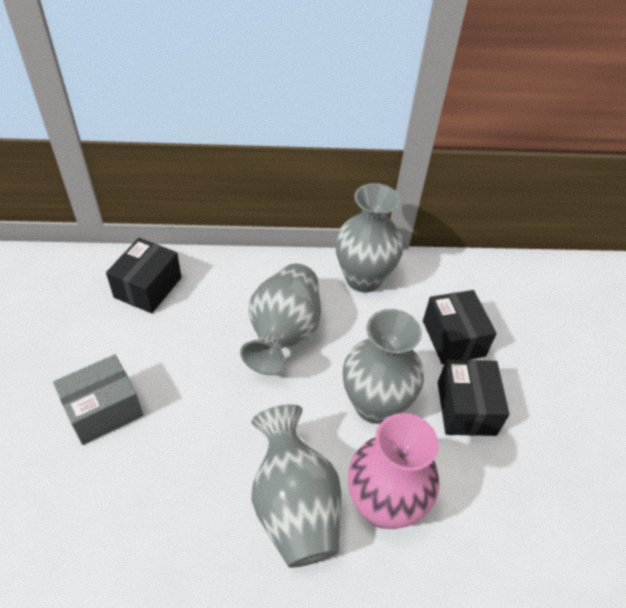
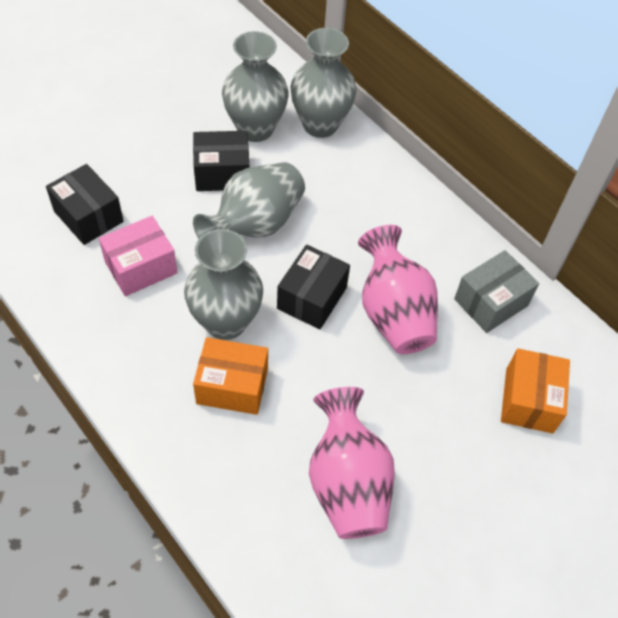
orange box: 0 -> 2
pink box: 0 -> 1
pink vase: 1 -> 2

